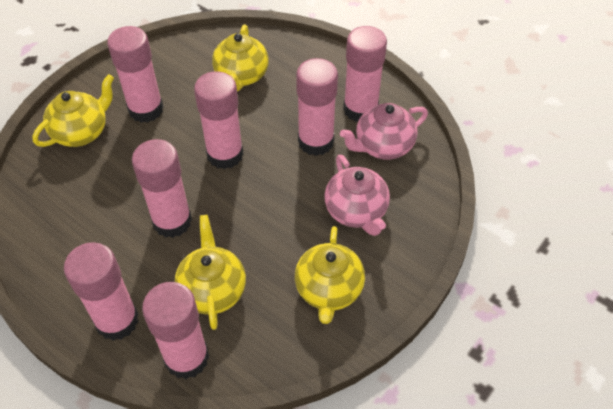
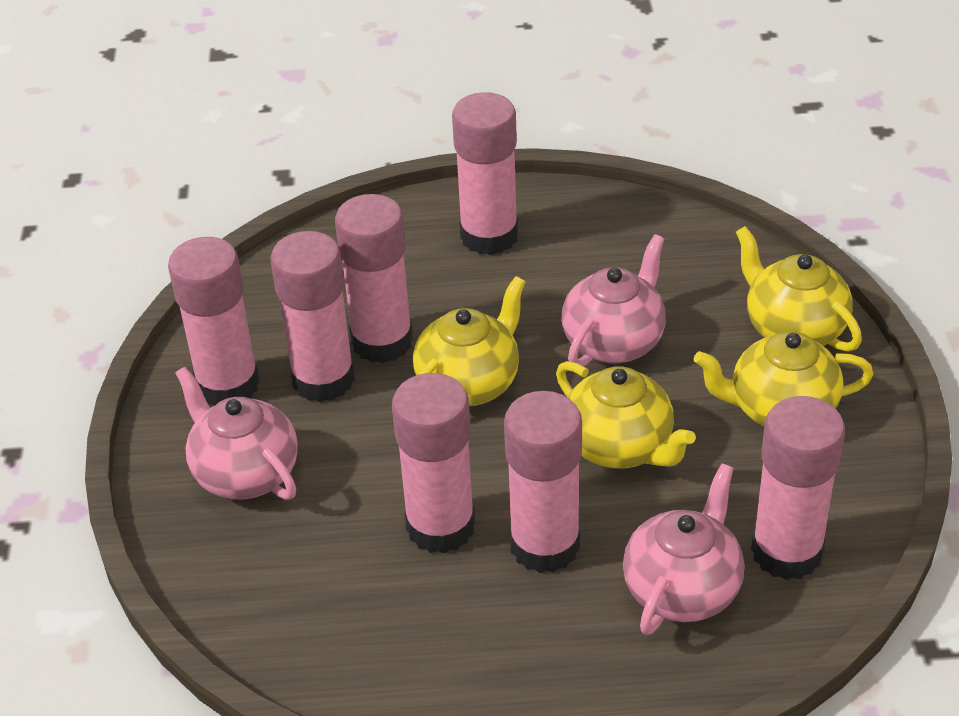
pink teapot: 2 -> 3

